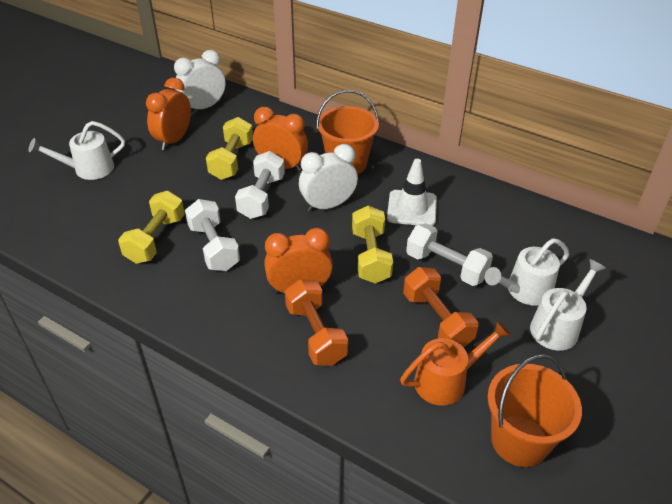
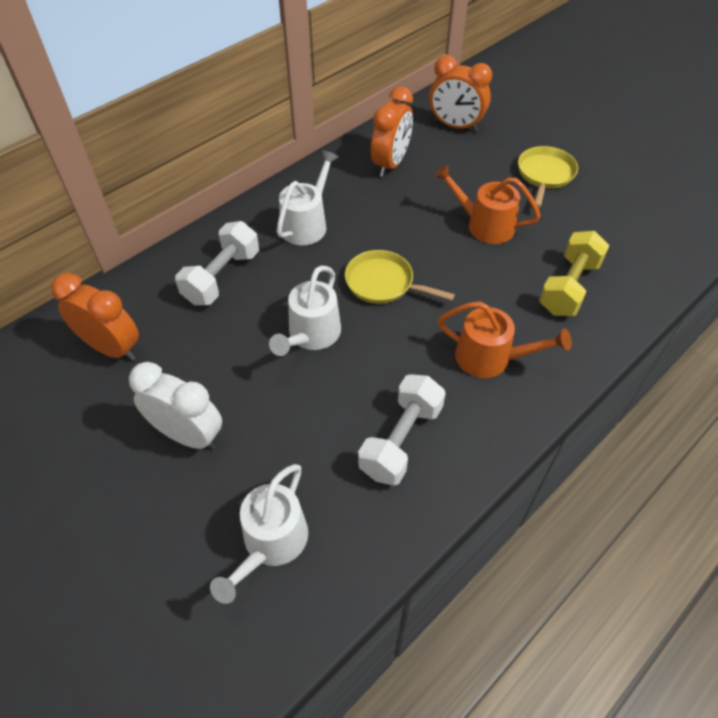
orange bucket: 2 -> 0
orange dumbbell: 2 -> 0
orange watering can: 1 -> 2
white clock: 2 -> 1
white dumbbell: 3 -> 2
white traffic cone: 1 -> 0
yellow dumbbell: 3 -> 1
yellow pan: 0 -> 2

